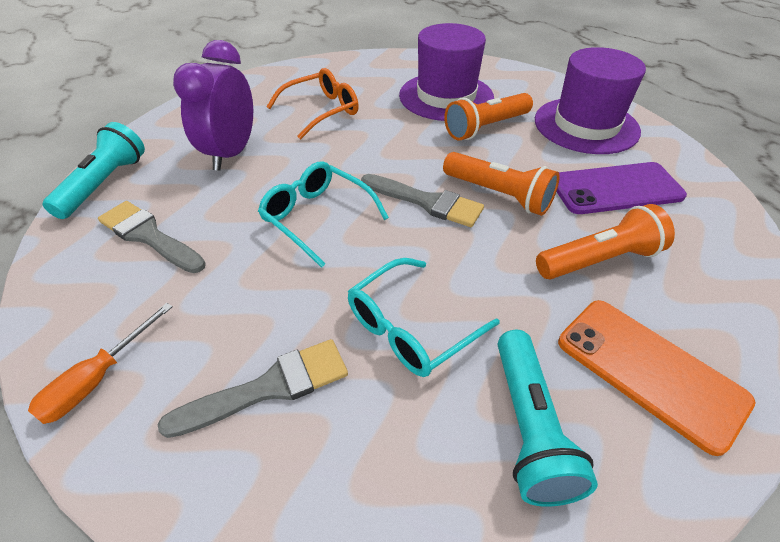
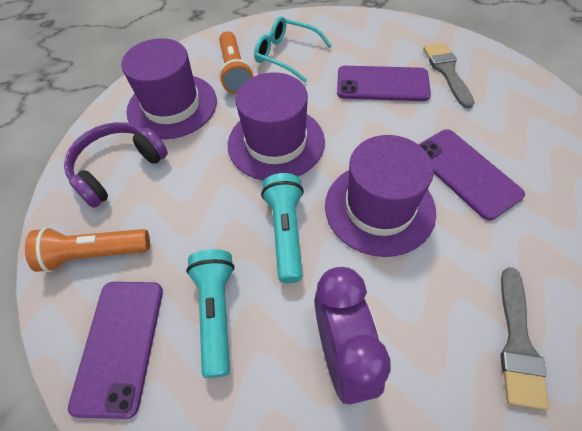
grey brush: 3 -> 2
orange flashlight: 3 -> 2
orange glasses: 1 -> 0
orange phone: 1 -> 0
orange screwdriver: 1 -> 0
purple hat: 2 -> 3
purple headphones: 0 -> 1
purple phone: 1 -> 3
turquoise glasses: 2 -> 1

